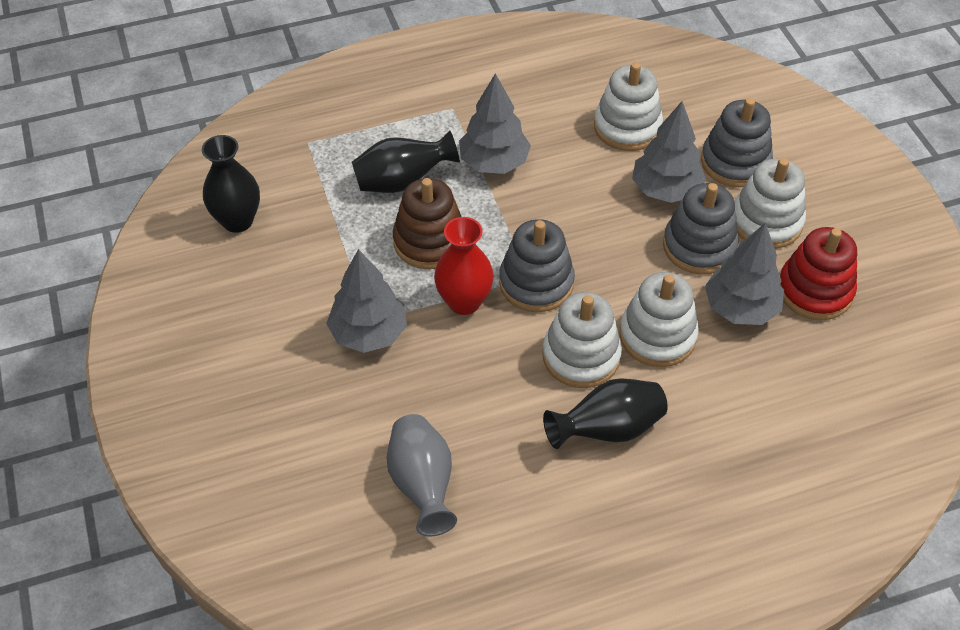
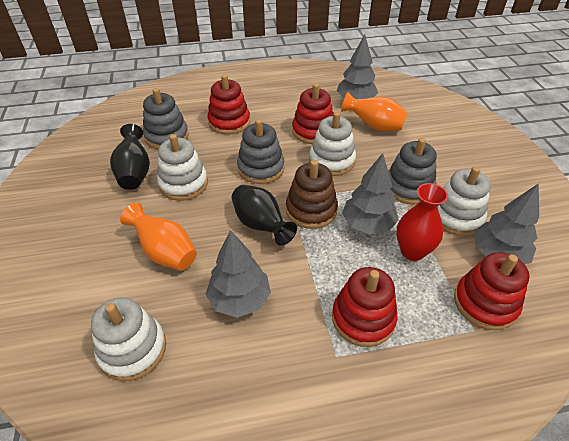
black vase: 3 -> 2
grey vase: 1 -> 0
orange vase: 0 -> 2
red stacking toy: 1 -> 4

